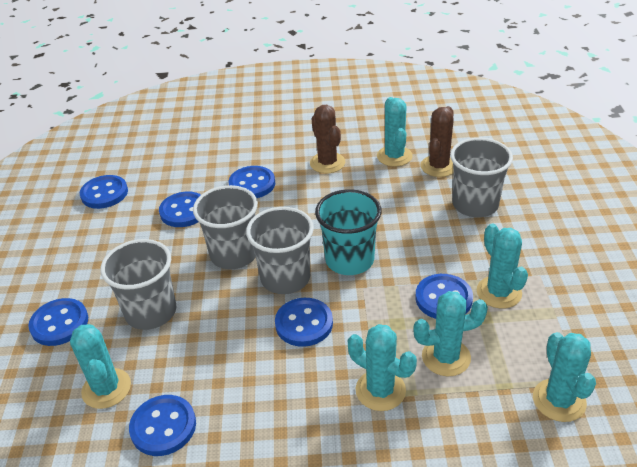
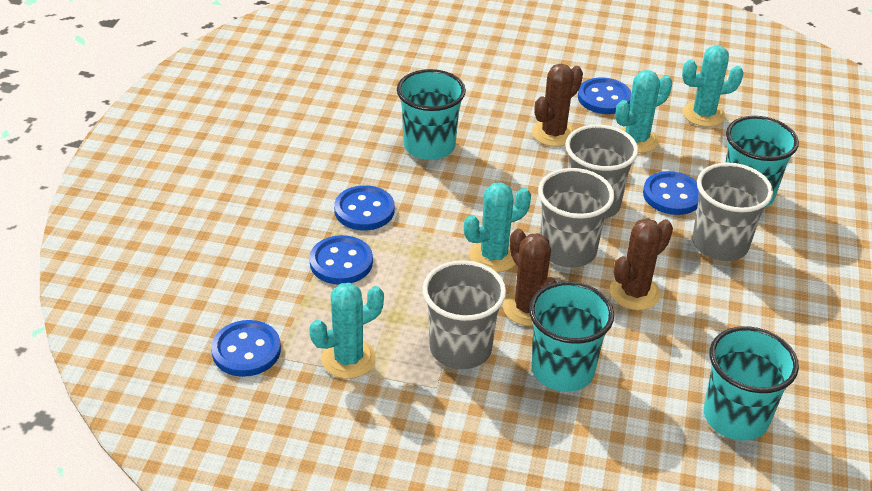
blue button: 7 -> 5
brown cactus: 2 -> 3
turquoise cactus: 6 -> 4
turquoise cup: 1 -> 4

